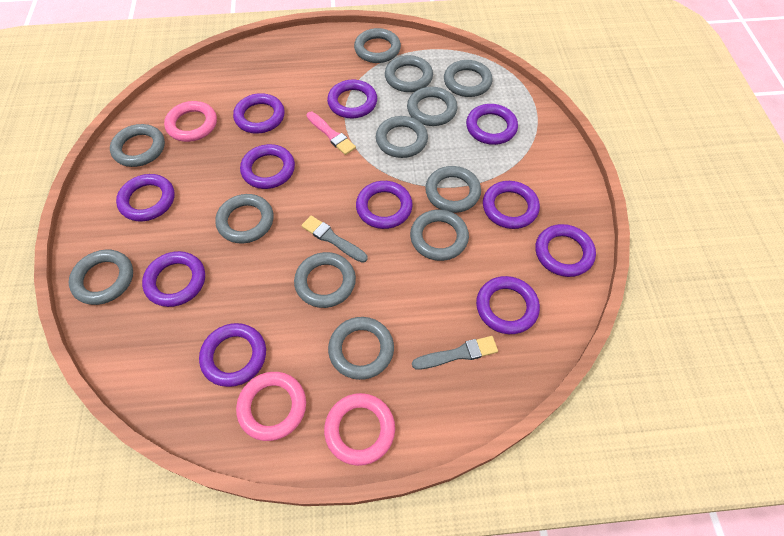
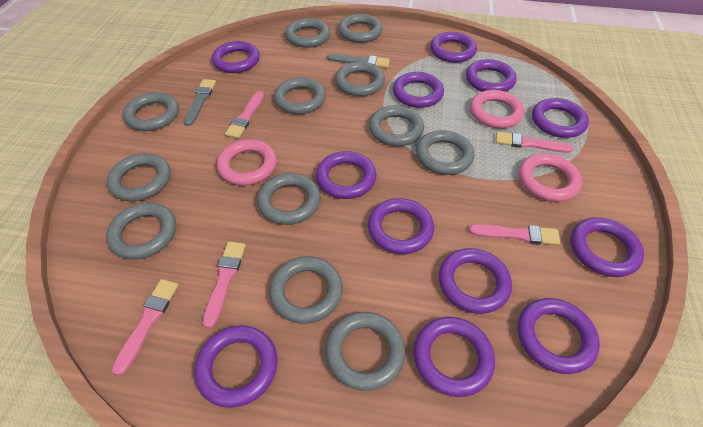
pink brush: 1 -> 5
purple ring: 11 -> 12

